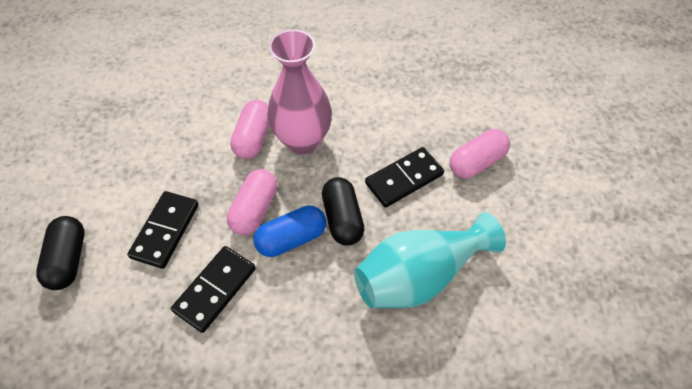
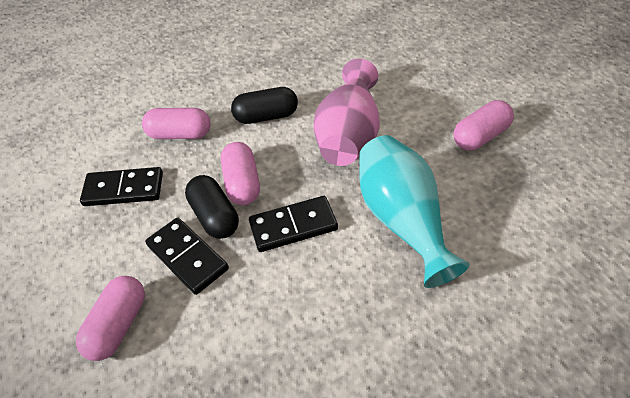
blue capsule: 1 -> 0
pink capsule: 3 -> 4

